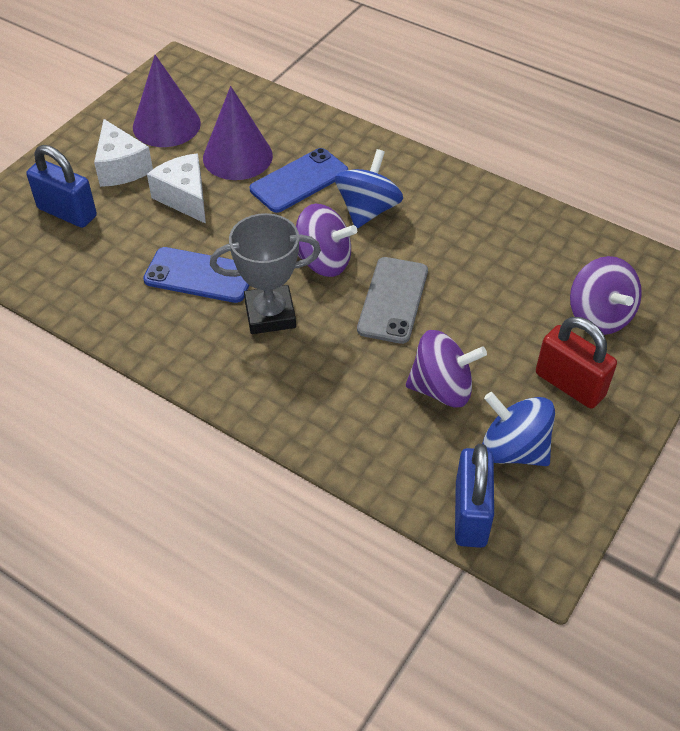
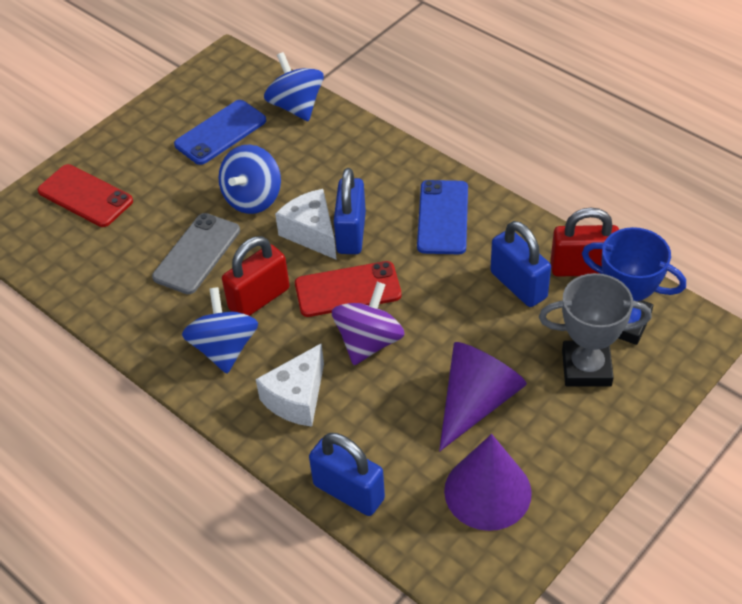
blue padlock: 2 -> 3
blue spinning top: 2 -> 3
blue trophy: 0 -> 1
purple spinning top: 3 -> 1
red padlock: 1 -> 2
red phone: 0 -> 2

